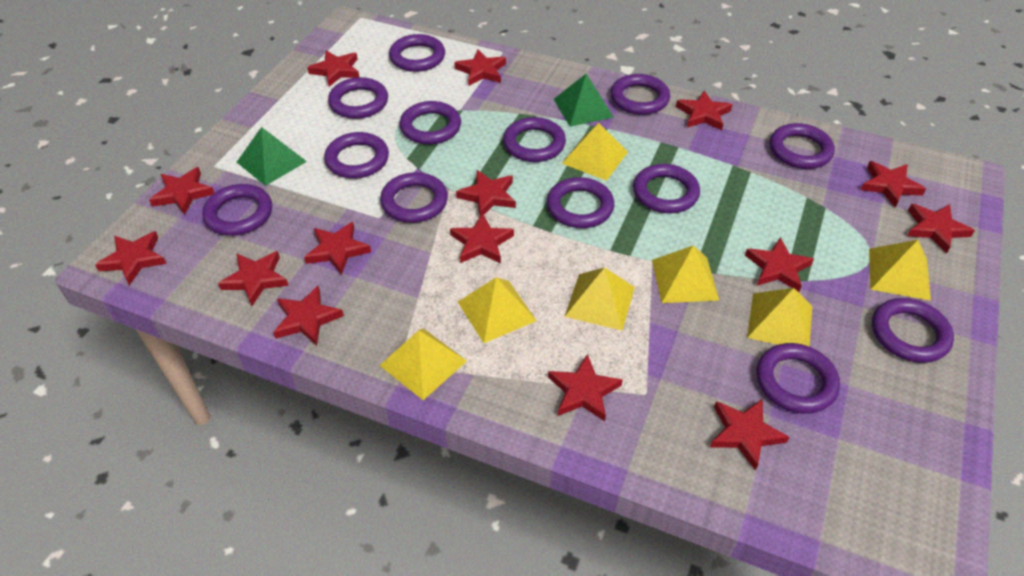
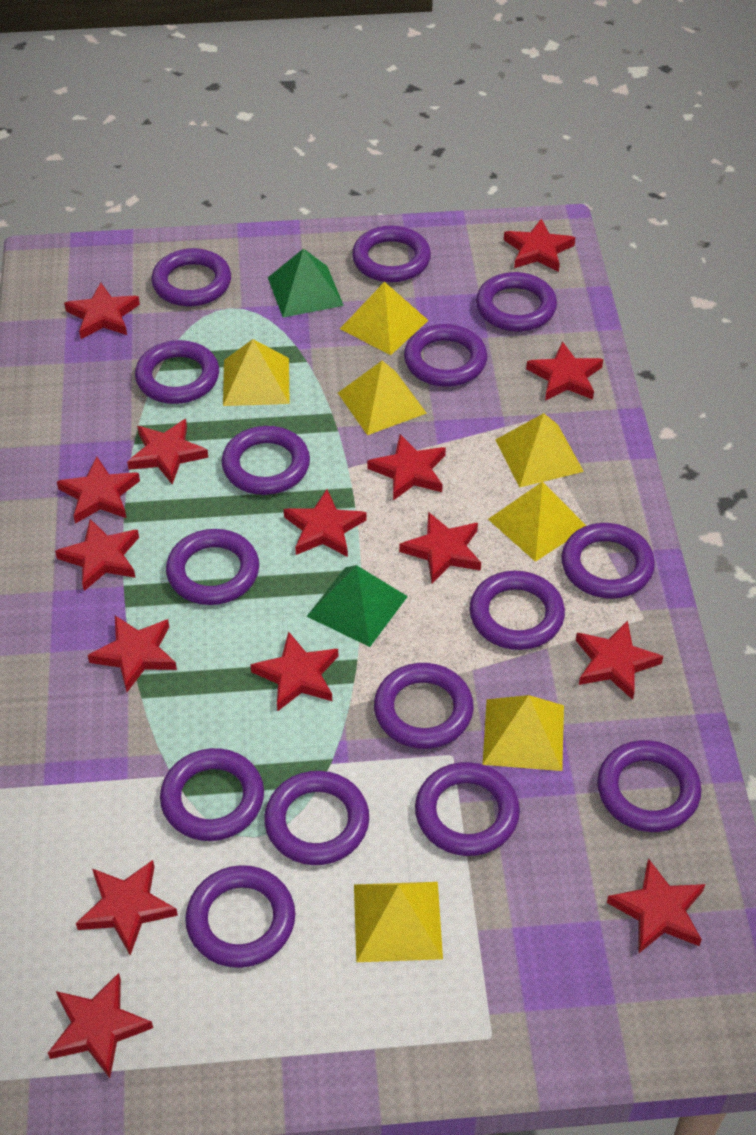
purple ring: 13 -> 15

